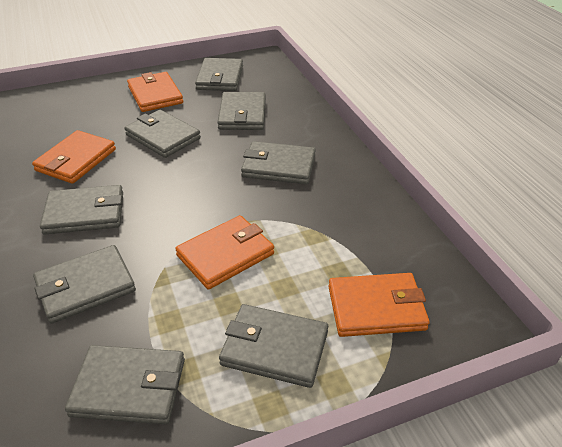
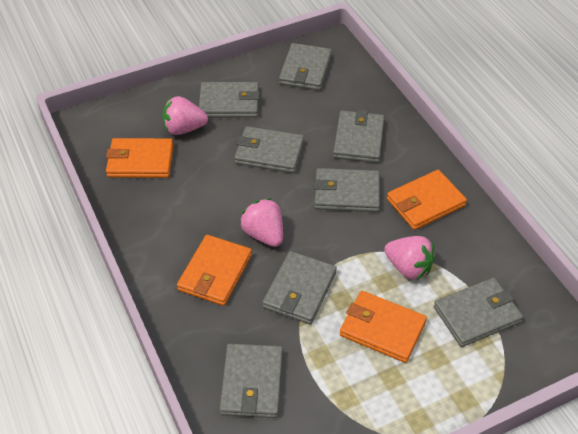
pink strawberry: 0 -> 3

